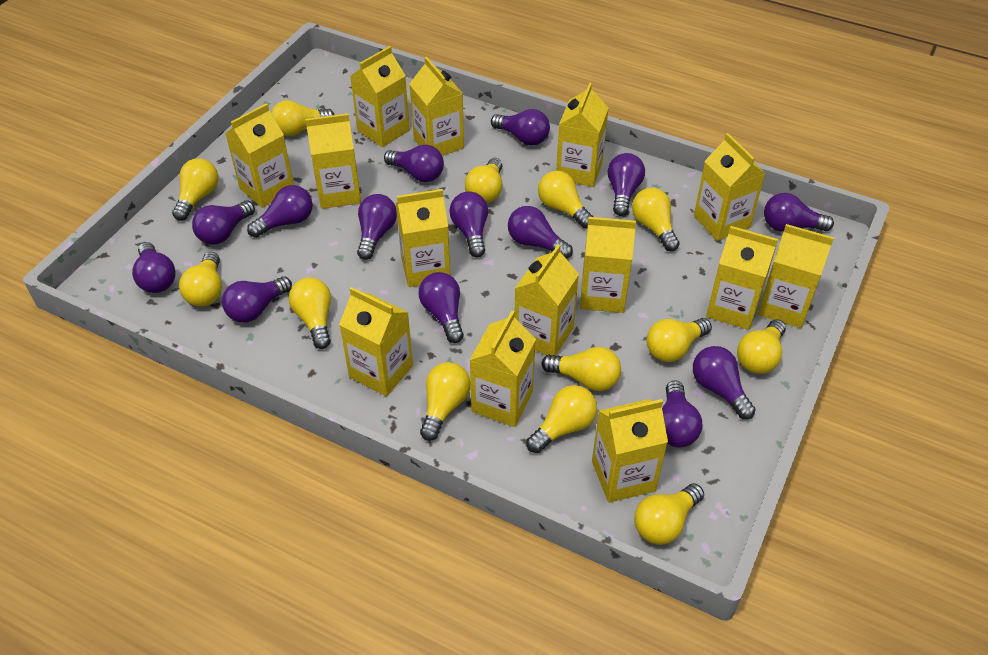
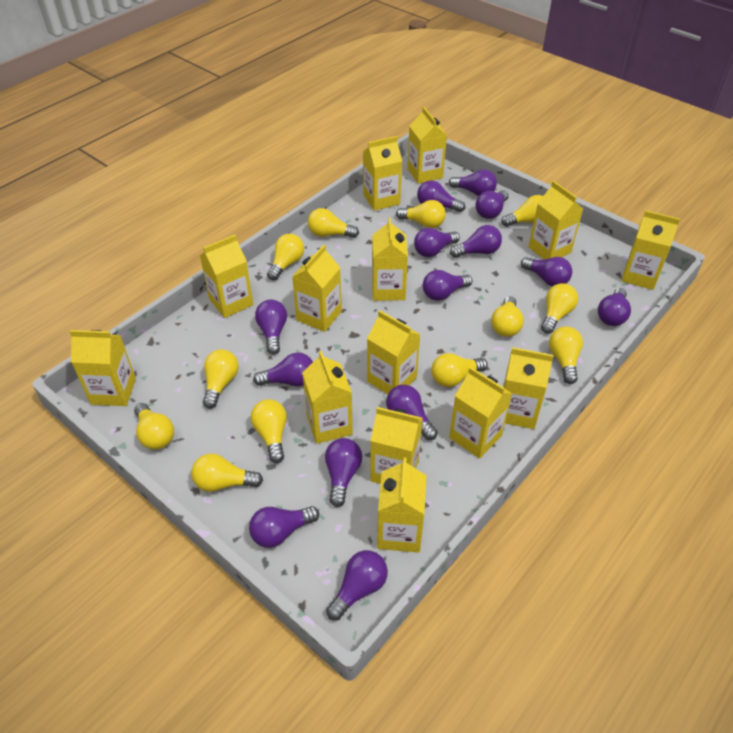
yellow light bulb: 13 -> 12

